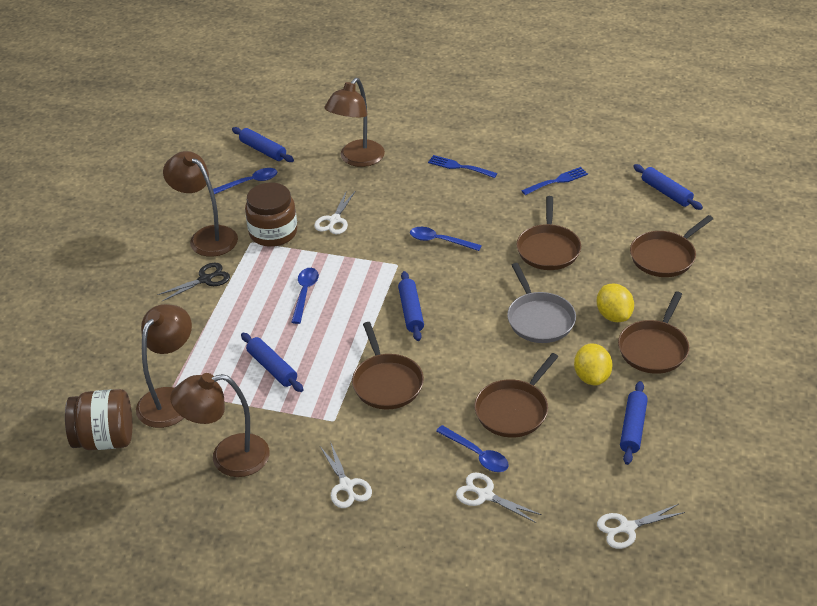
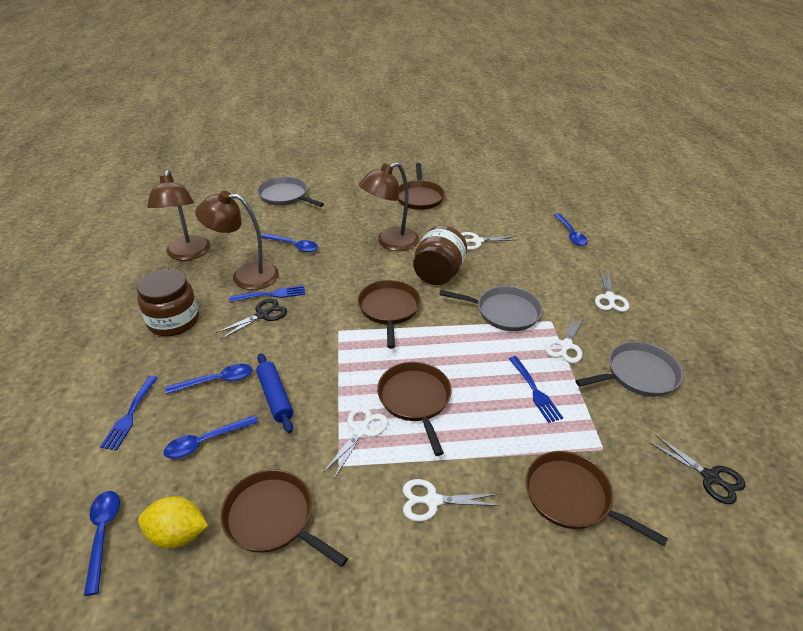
black scissors: 1 -> 2
blue fork: 2 -> 3
blue rolling pin: 5 -> 1
blue spoon: 4 -> 5
brown lamp: 4 -> 3
grey pan: 1 -> 3
white scissors: 4 -> 5
yellow lemon: 2 -> 1

